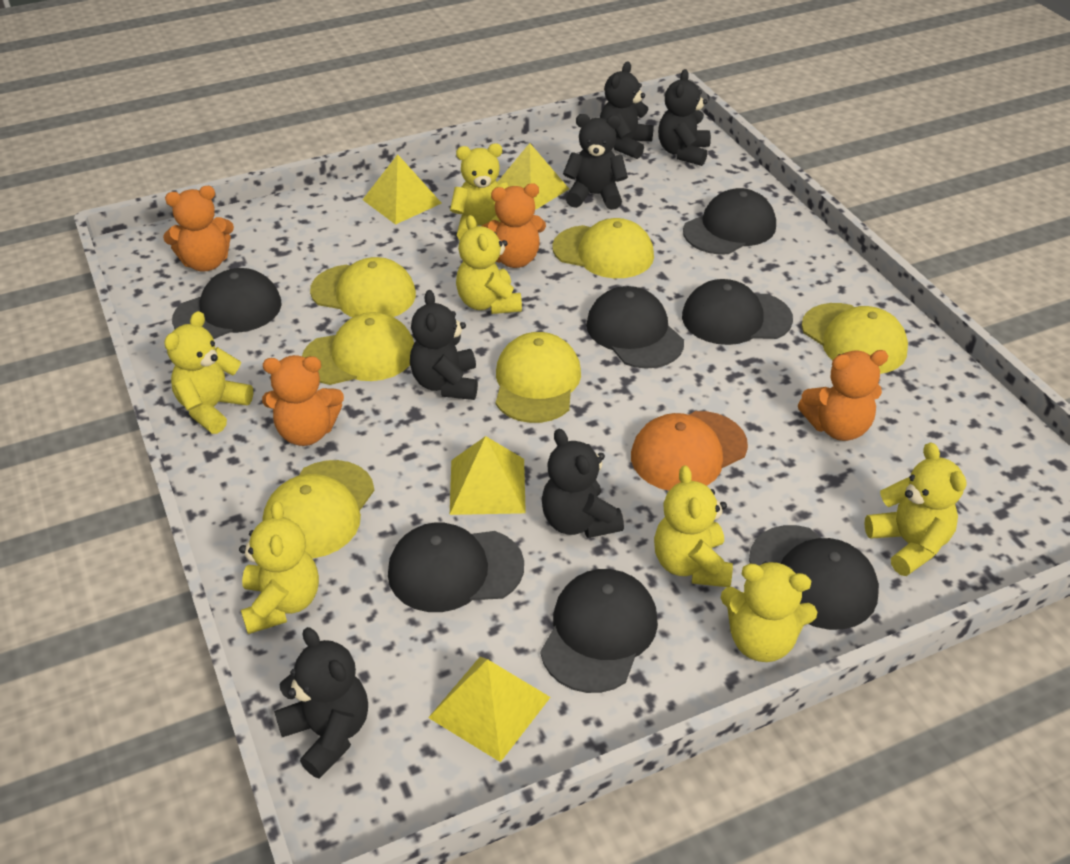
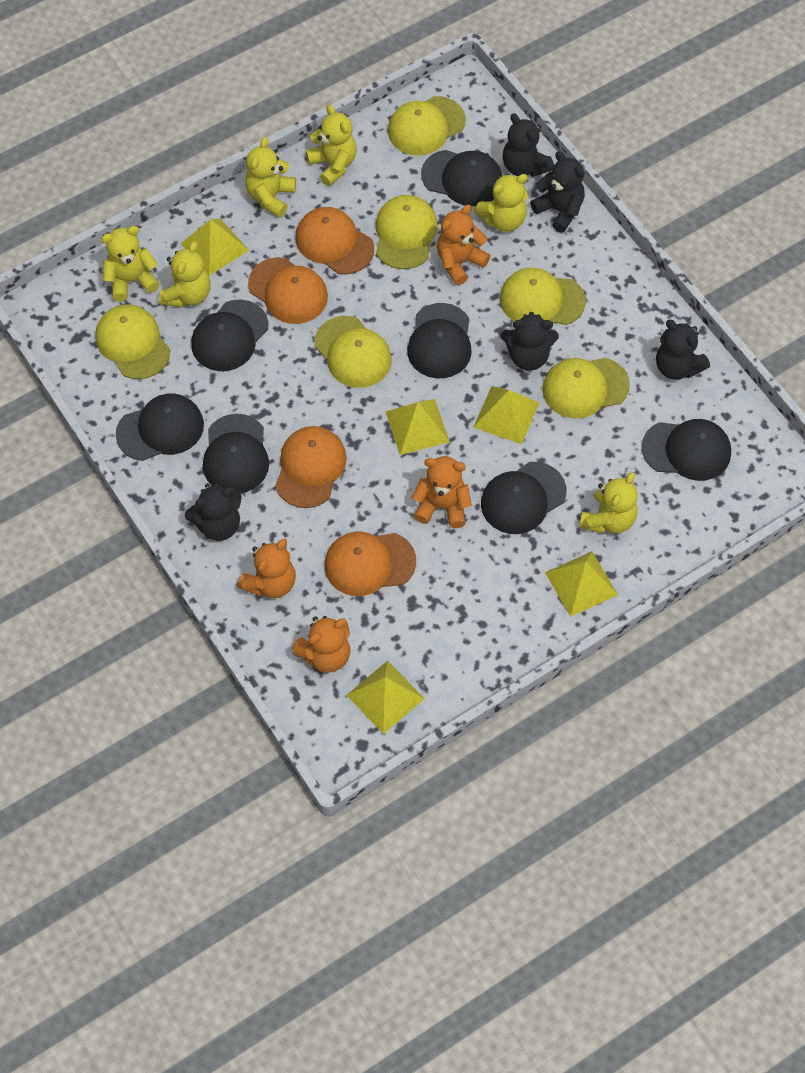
black teddy bear: 6 -> 5
orange cap: 1 -> 4
yellow pyramid: 4 -> 5
yellow teddy bear: 7 -> 6

